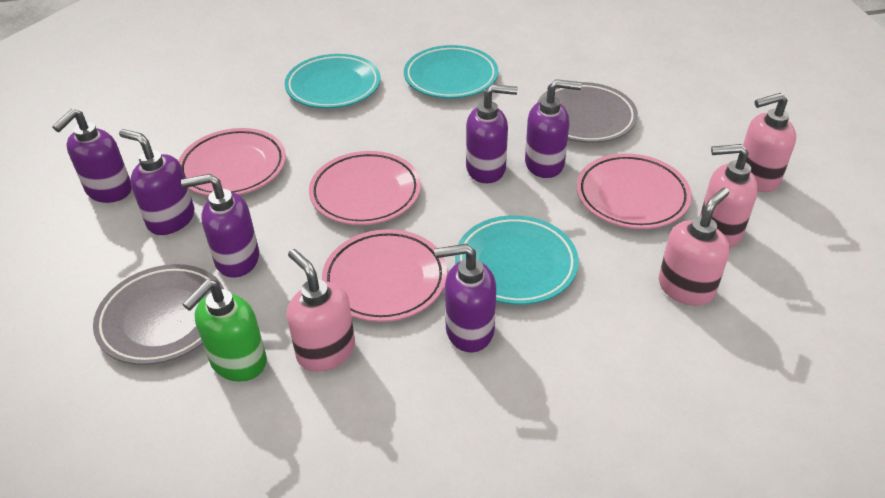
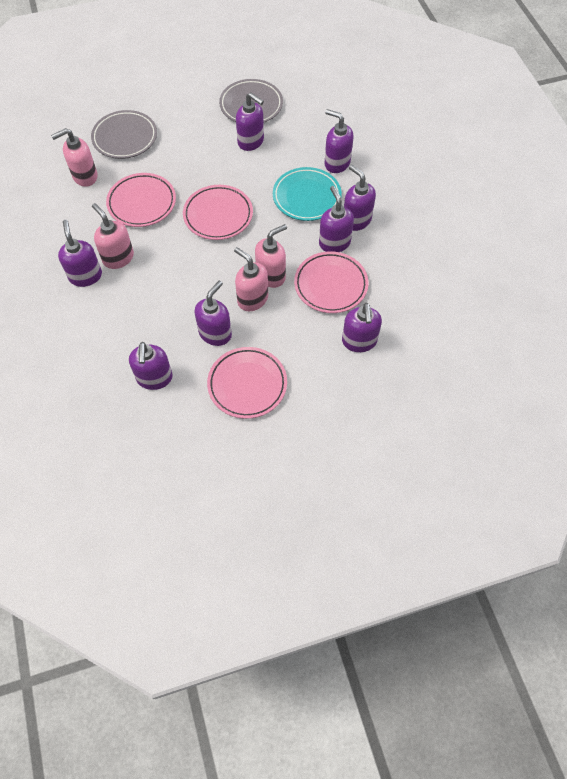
green soap dispenser: 1 -> 0
purple soap dispenser: 6 -> 8
turquoise plate: 3 -> 1

